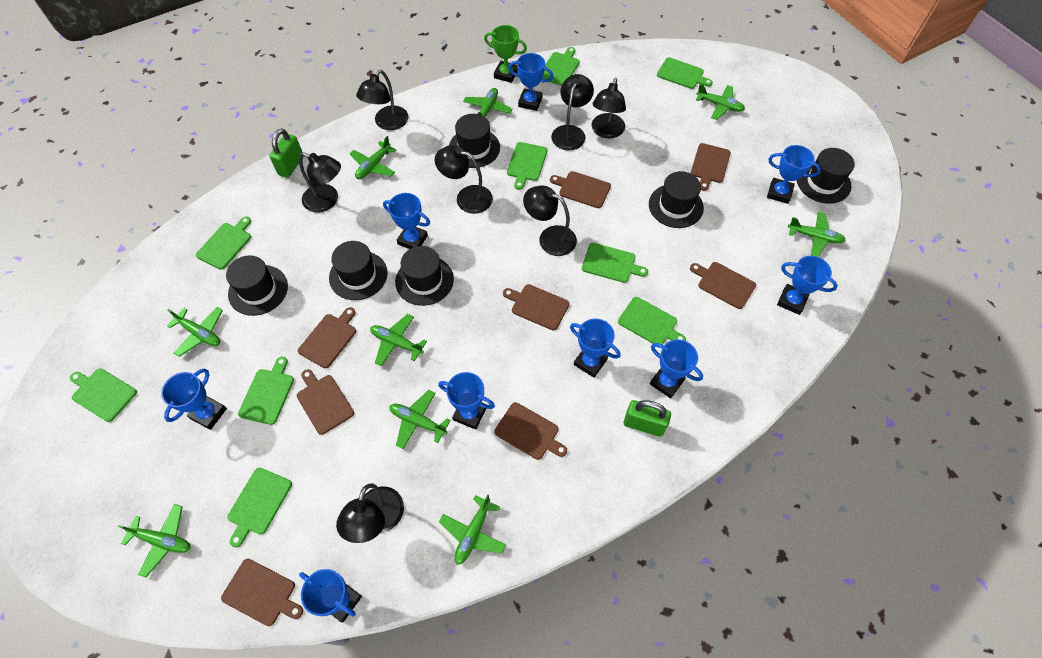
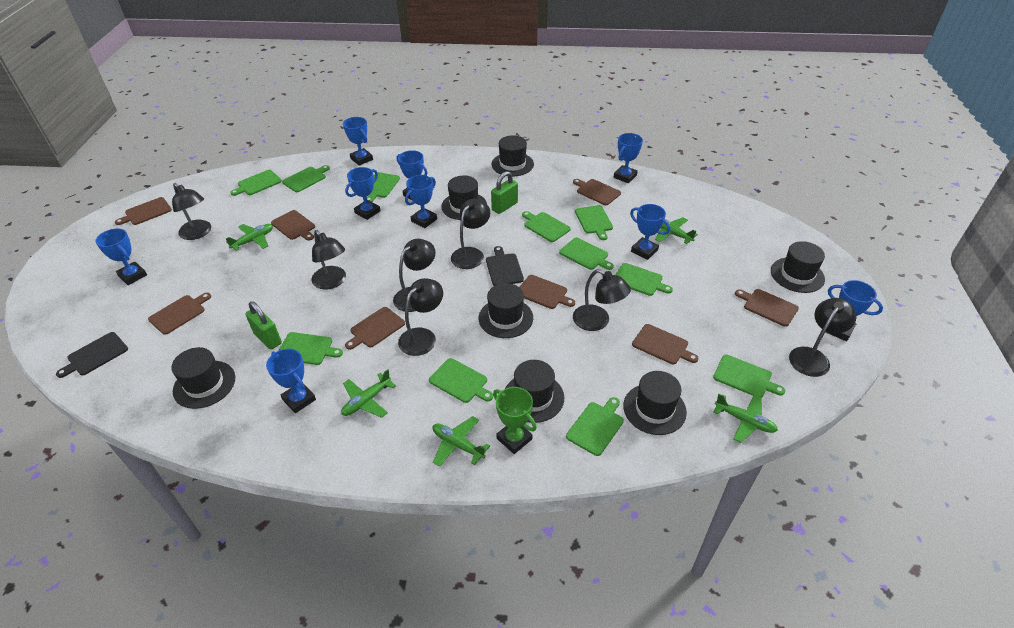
black cutting board: 0 -> 2
black hat: 6 -> 7
green cutting board: 9 -> 11
green plane: 9 -> 5

